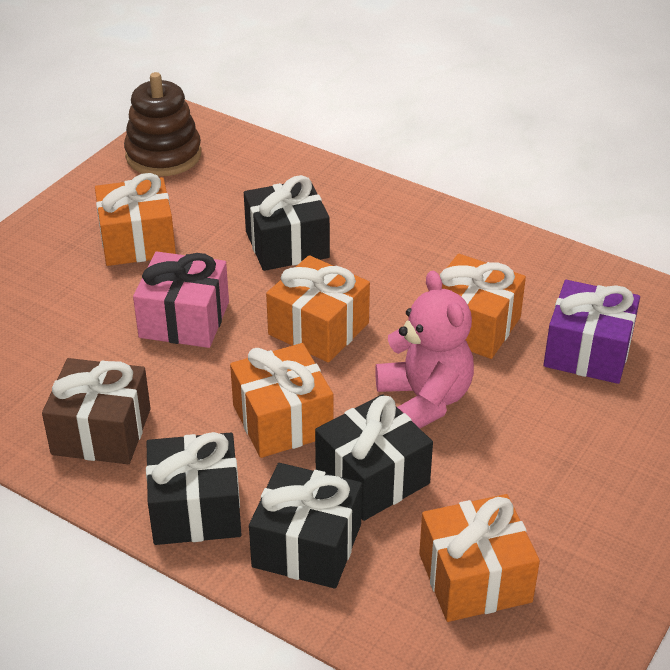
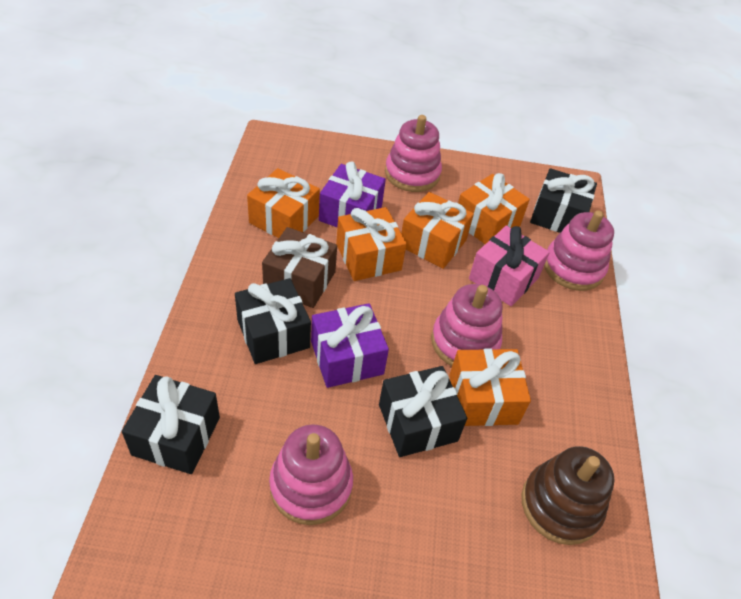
pink stacking toy: 0 -> 4
pink teddy bear: 1 -> 0
purple gift: 1 -> 2

